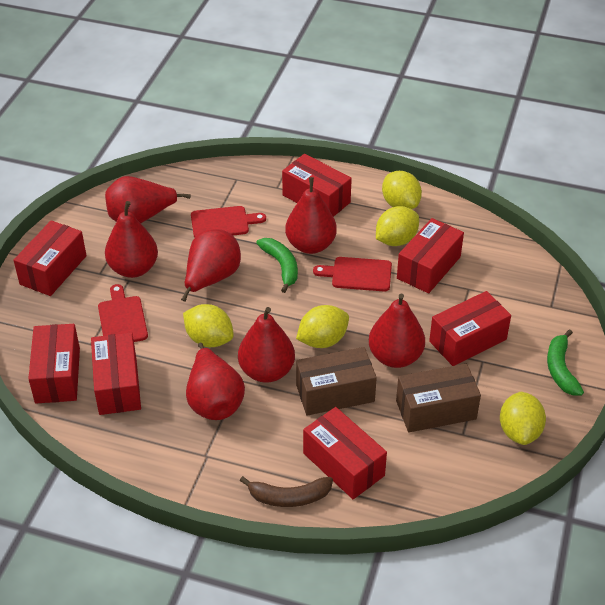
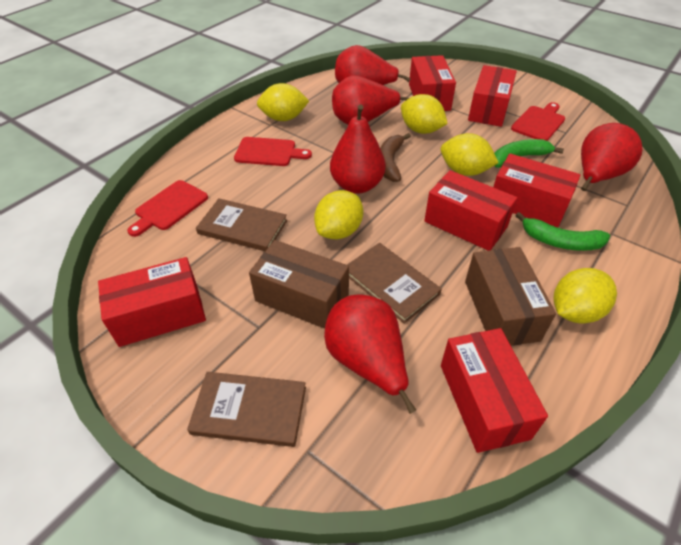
brown book: 0 -> 3
red box: 7 -> 6
red pear: 7 -> 5

